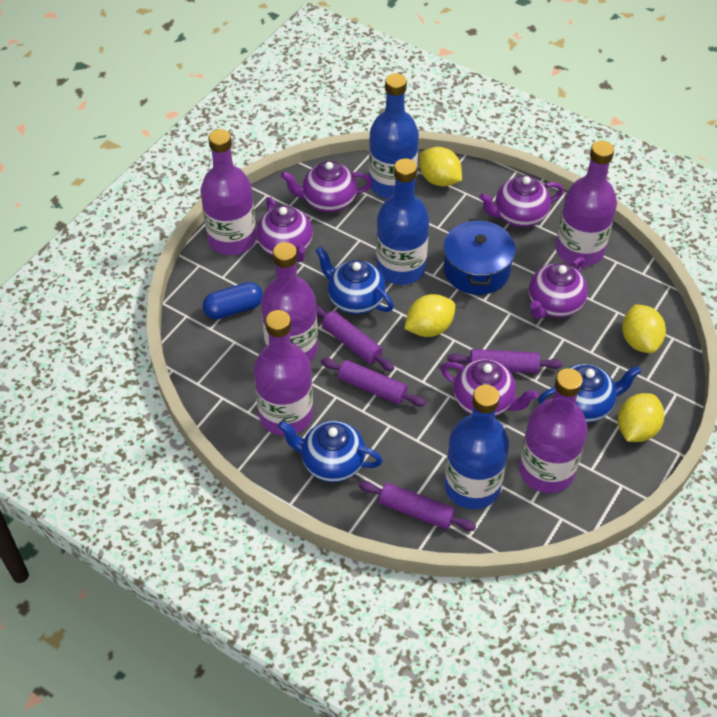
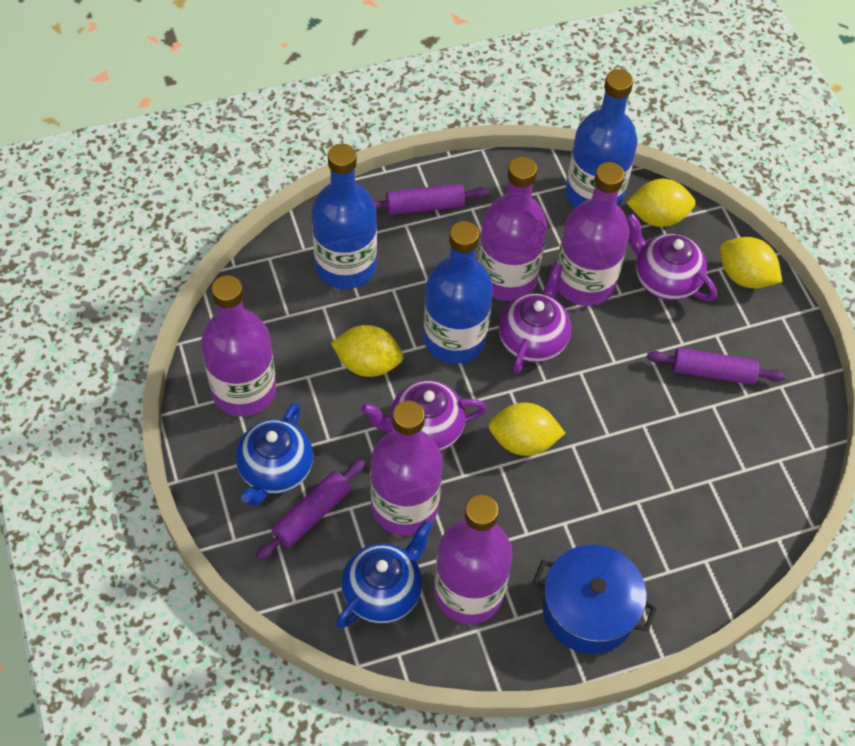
blue capsule: 1 -> 0
blue teapot: 3 -> 2
purple rolling pin: 4 -> 3
purple teapot: 5 -> 3

